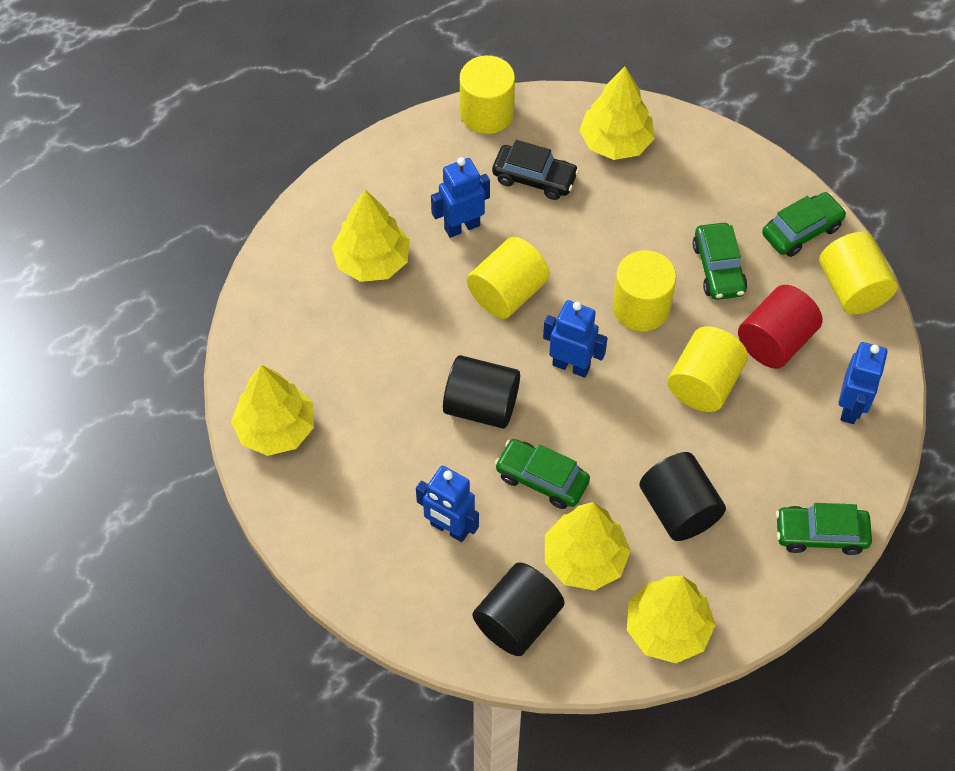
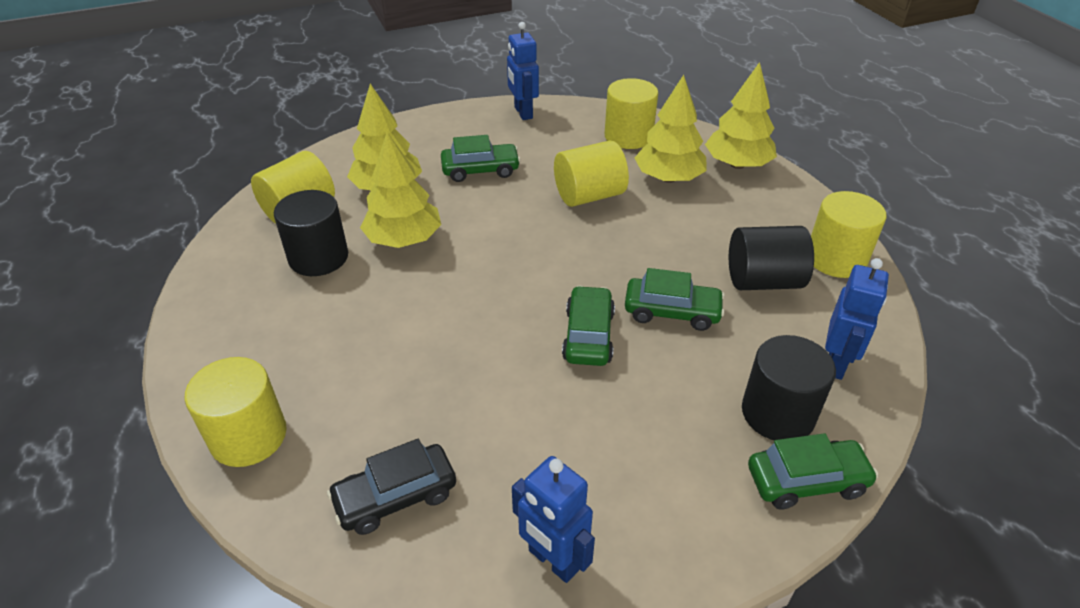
blue robot: 4 -> 3
red cylinder: 1 -> 0
yellow tree: 5 -> 4

